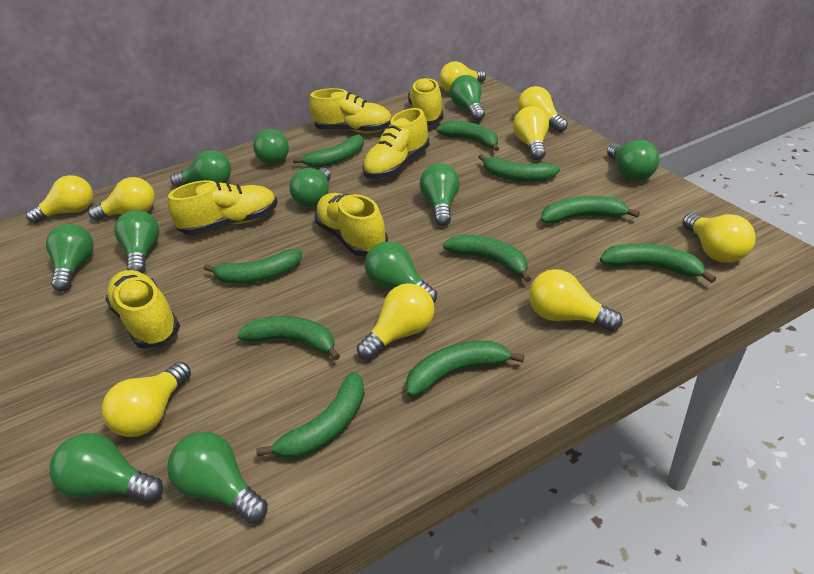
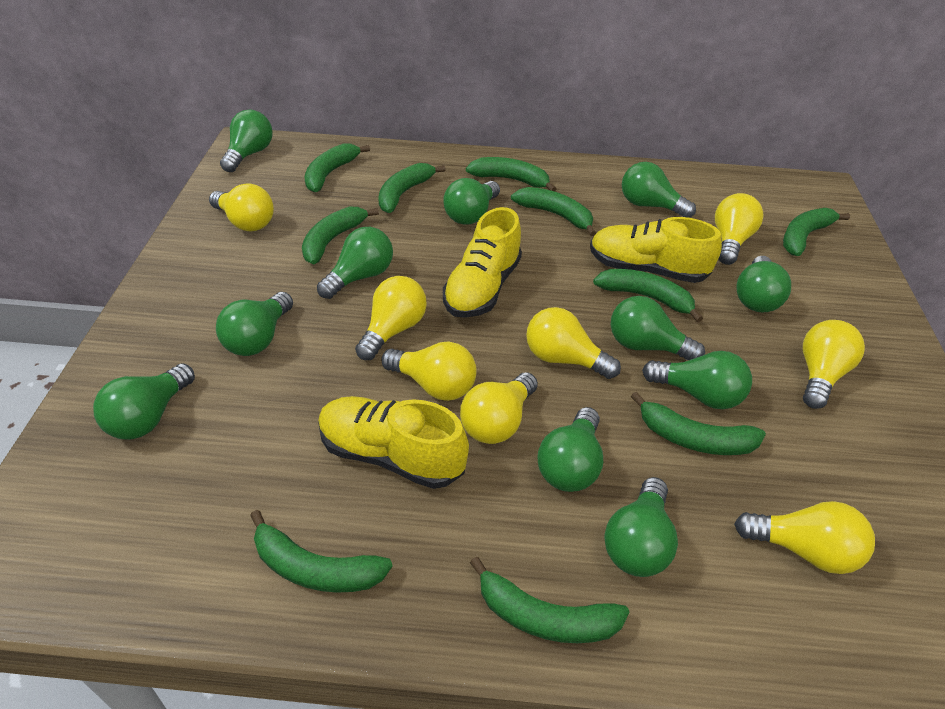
yellow light bulb: 9 -> 8
yellow shoe: 6 -> 3

